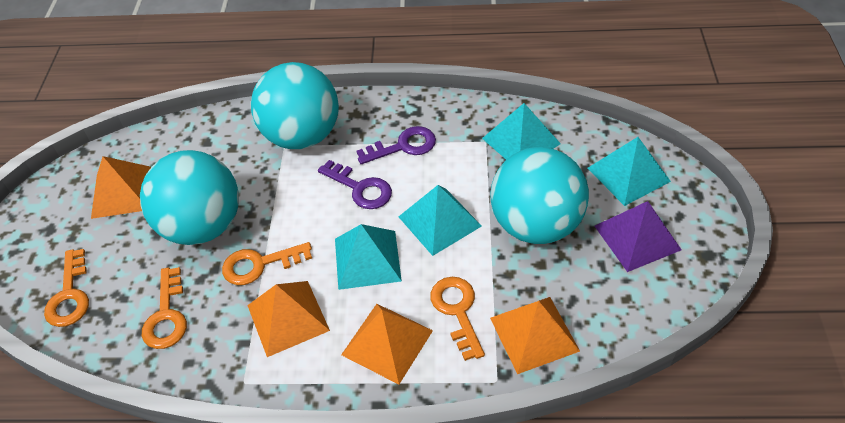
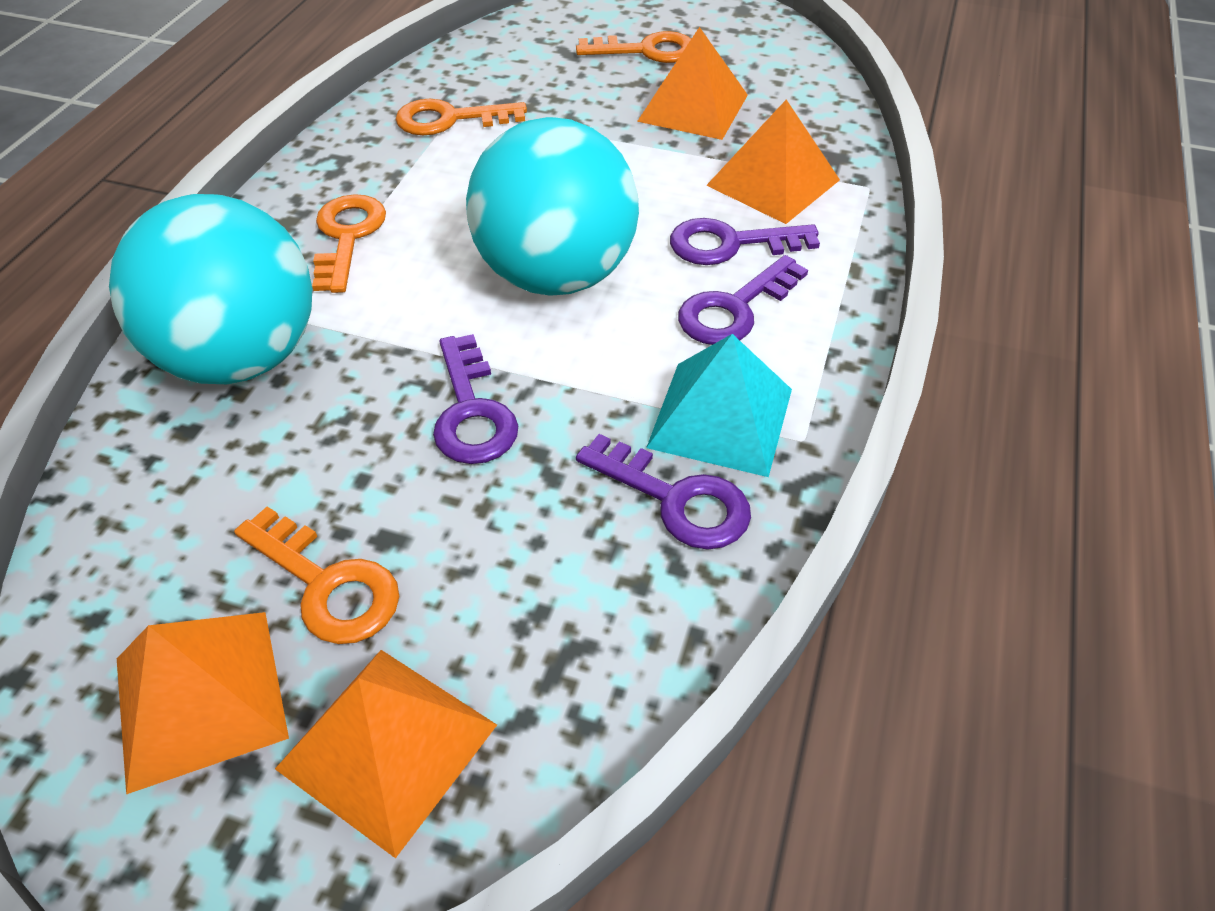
purple key: 2 -> 4
purple pyramid: 1 -> 0
turquoise ball: 3 -> 2
turquoise pyramid: 4 -> 1

